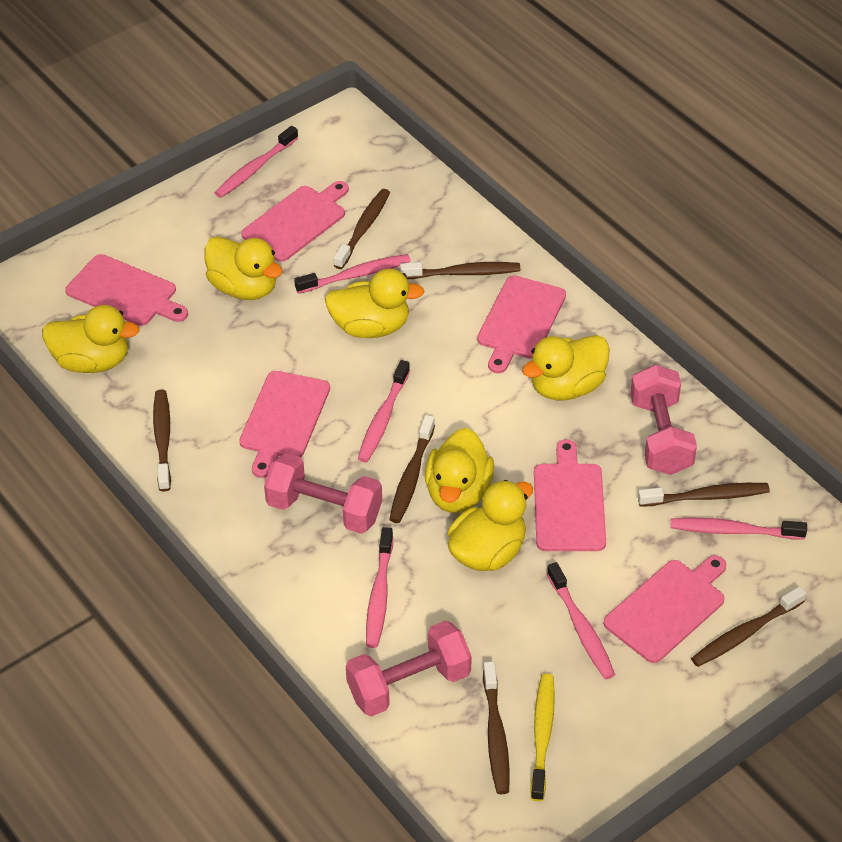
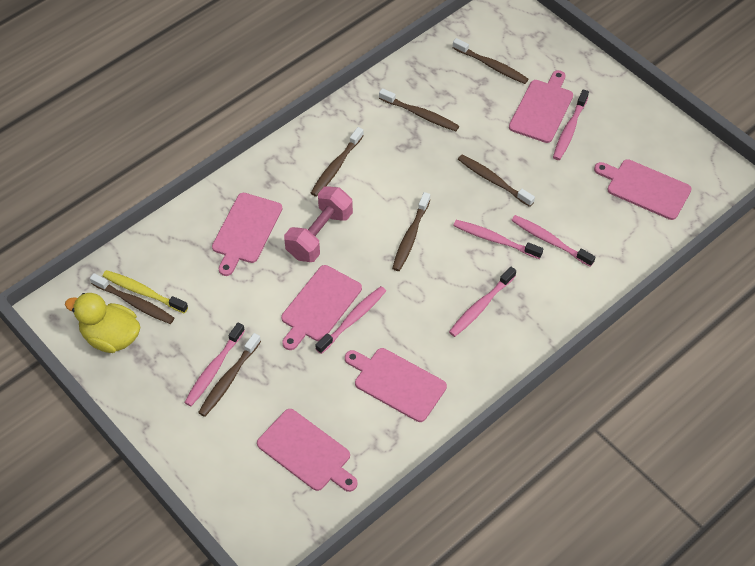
pink dumbbell: 3 -> 1
yellow duck: 6 -> 1

